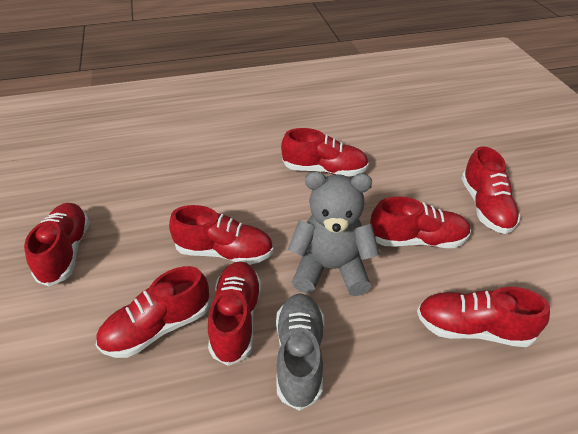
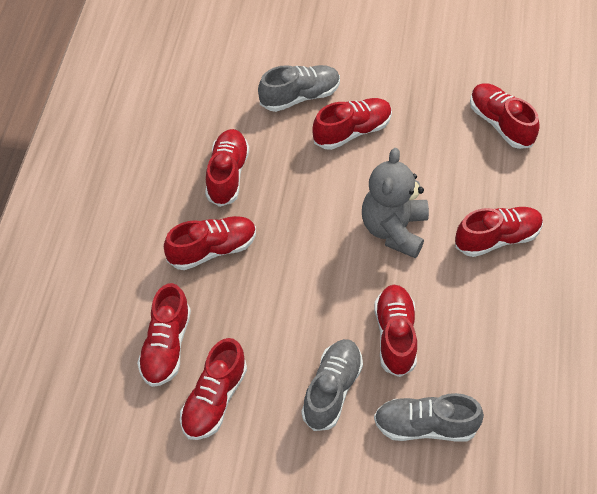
grey shoe: 1 -> 3

